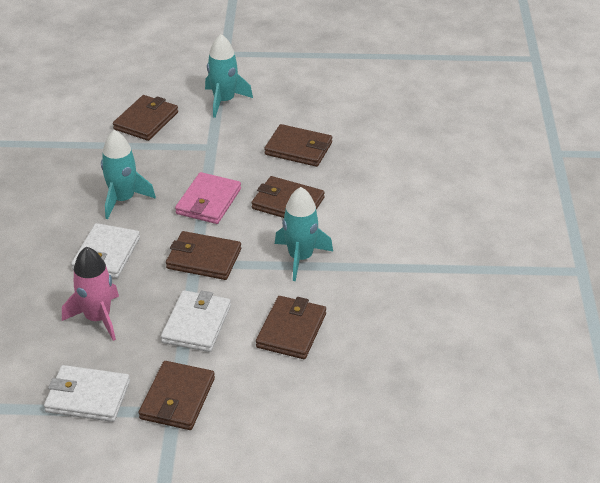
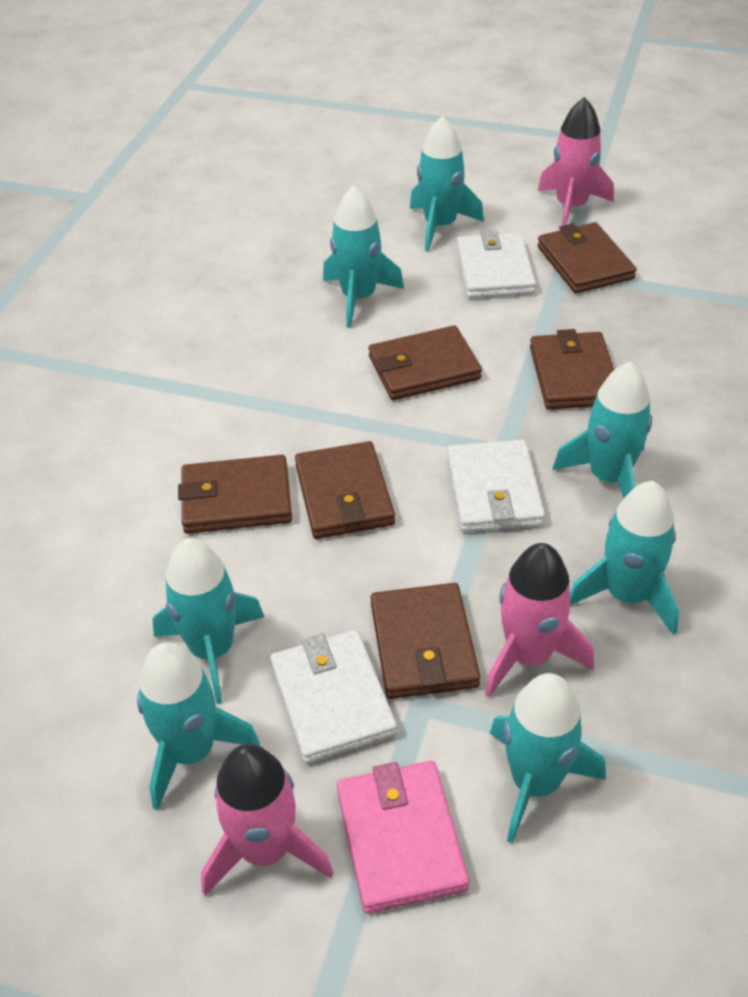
pink rocket: 1 -> 3
turquoise rocket: 3 -> 7

